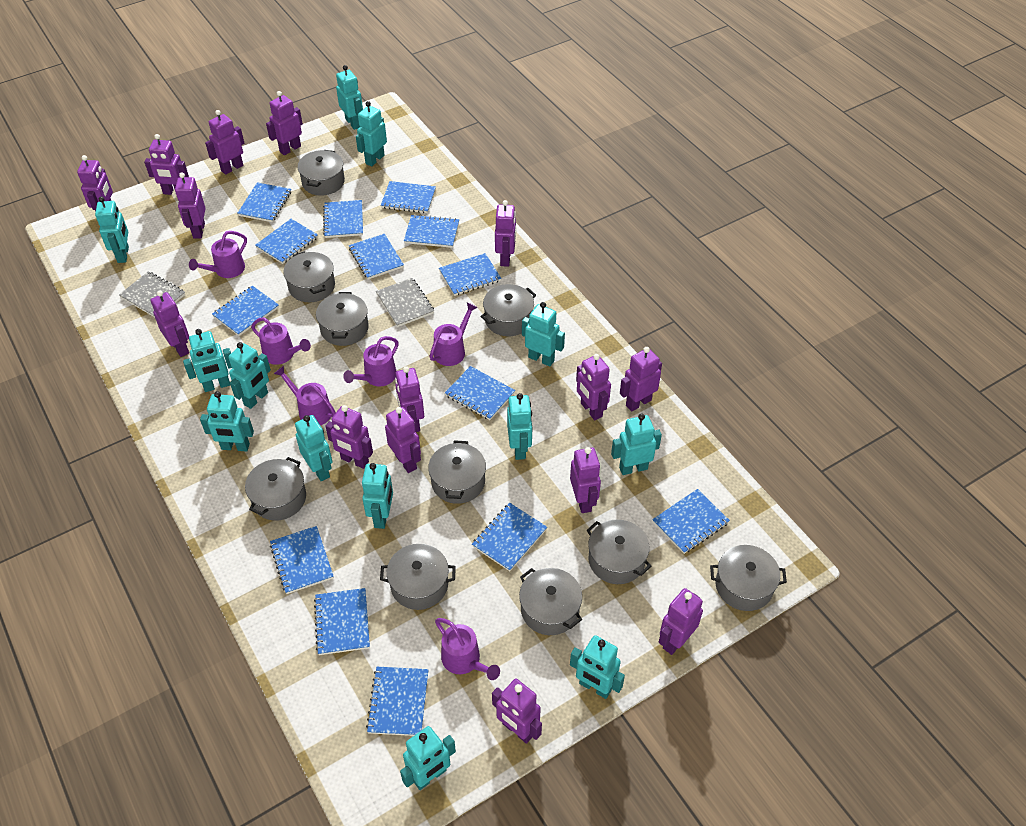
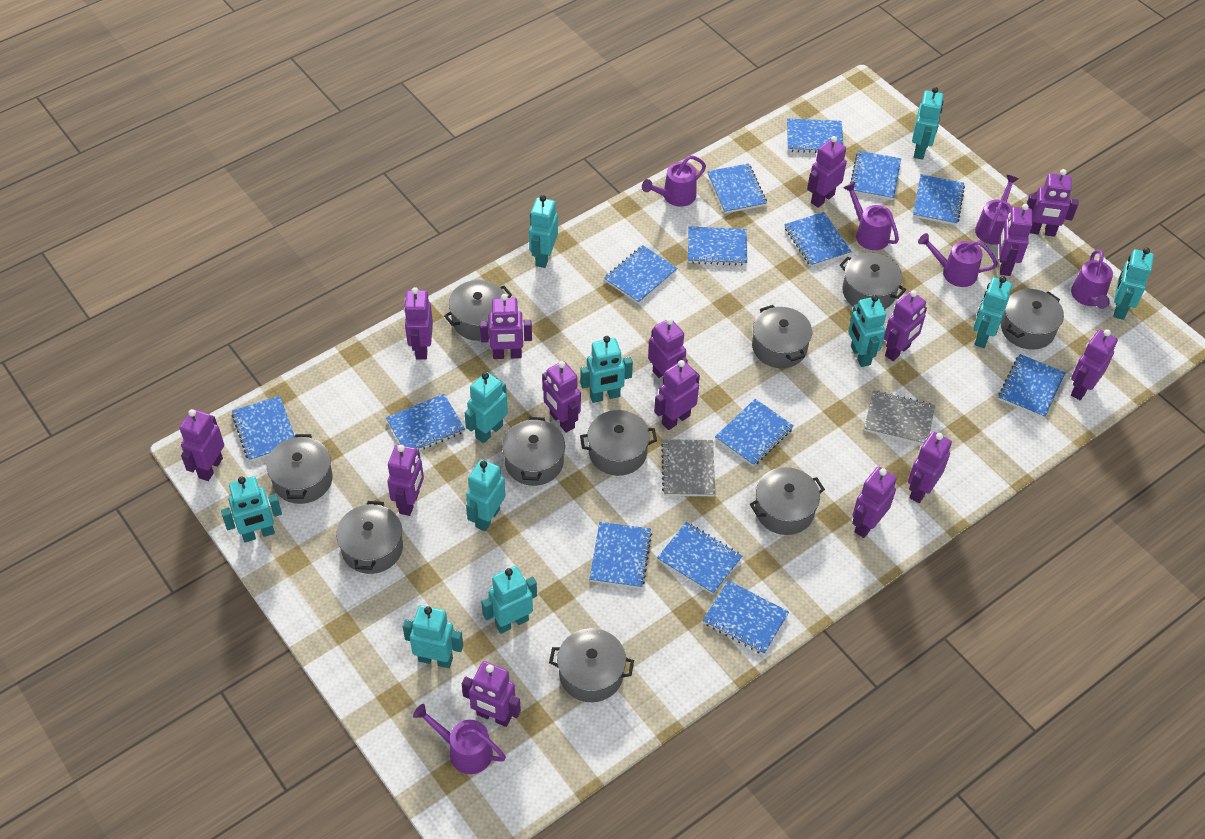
turquoise robot: 13 -> 11

